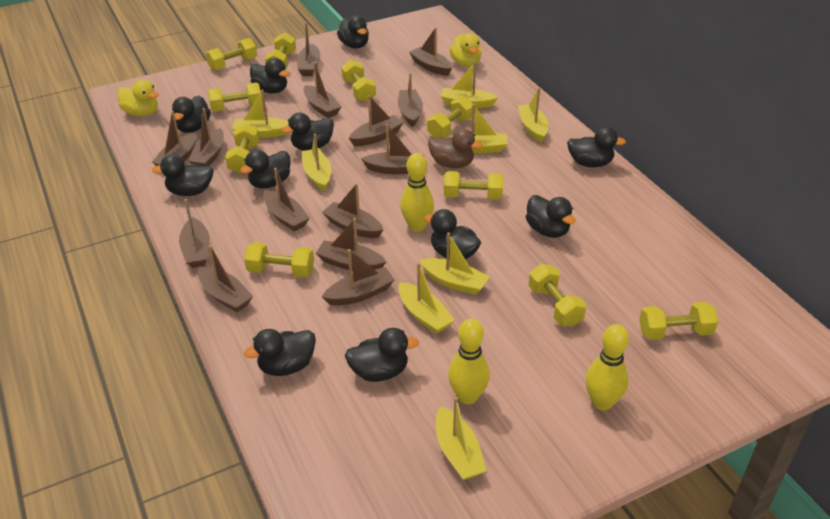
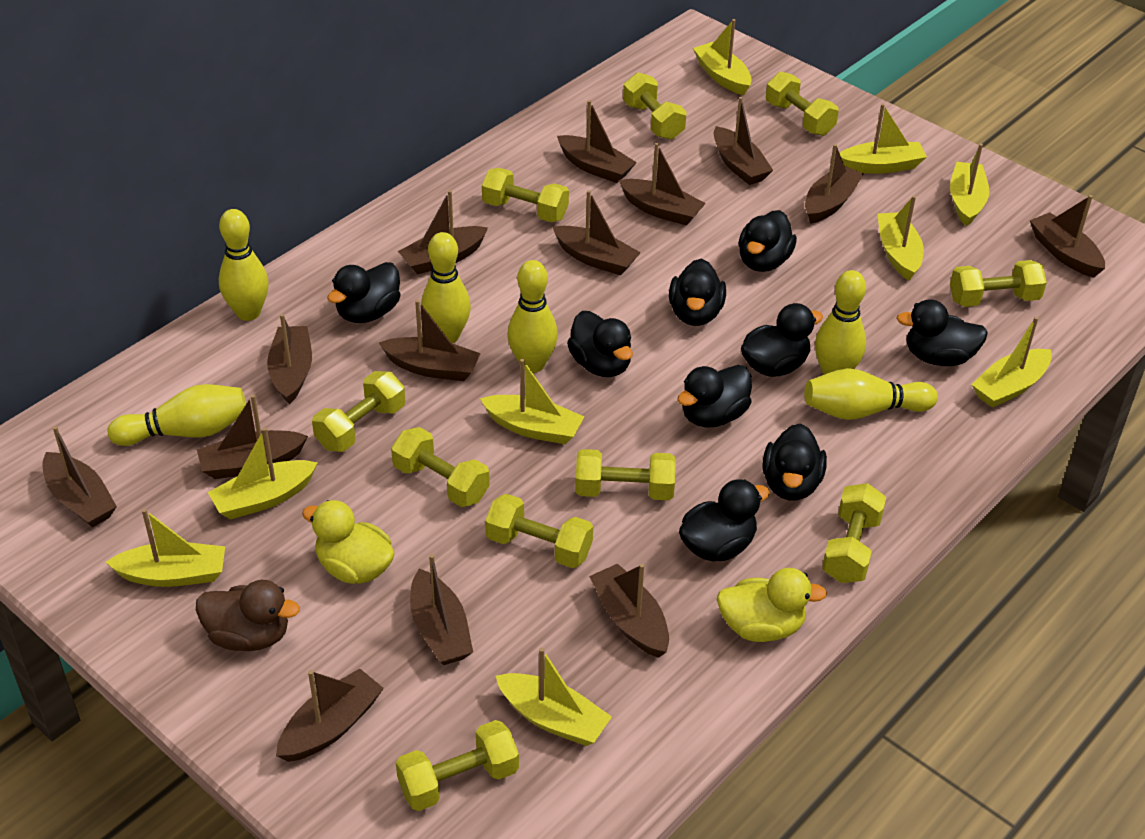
black duck: 11 -> 9
yellow boat: 8 -> 9
yellow bowling pin: 3 -> 6

